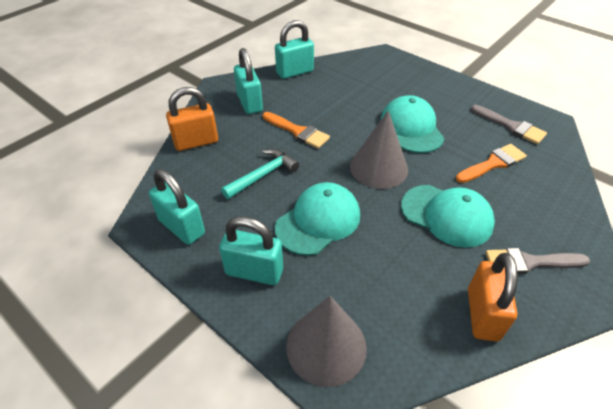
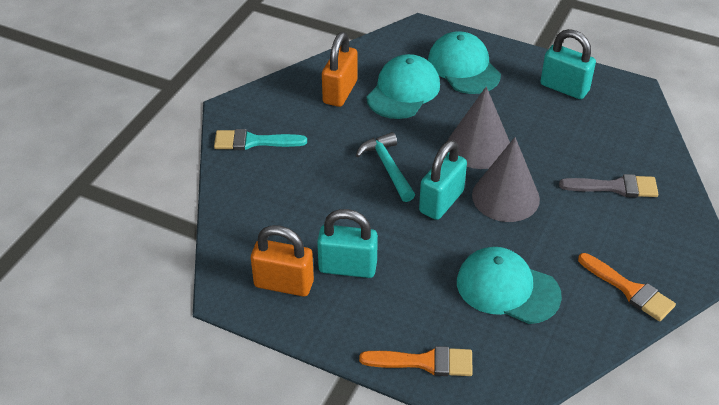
grey brush: 2 -> 1
turquoise brush: 0 -> 1
turquoise padlock: 4 -> 3

